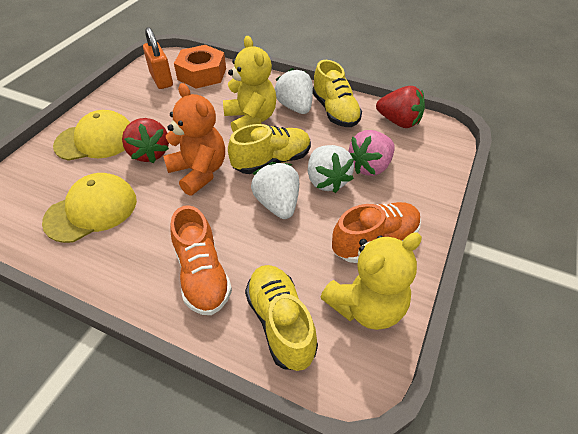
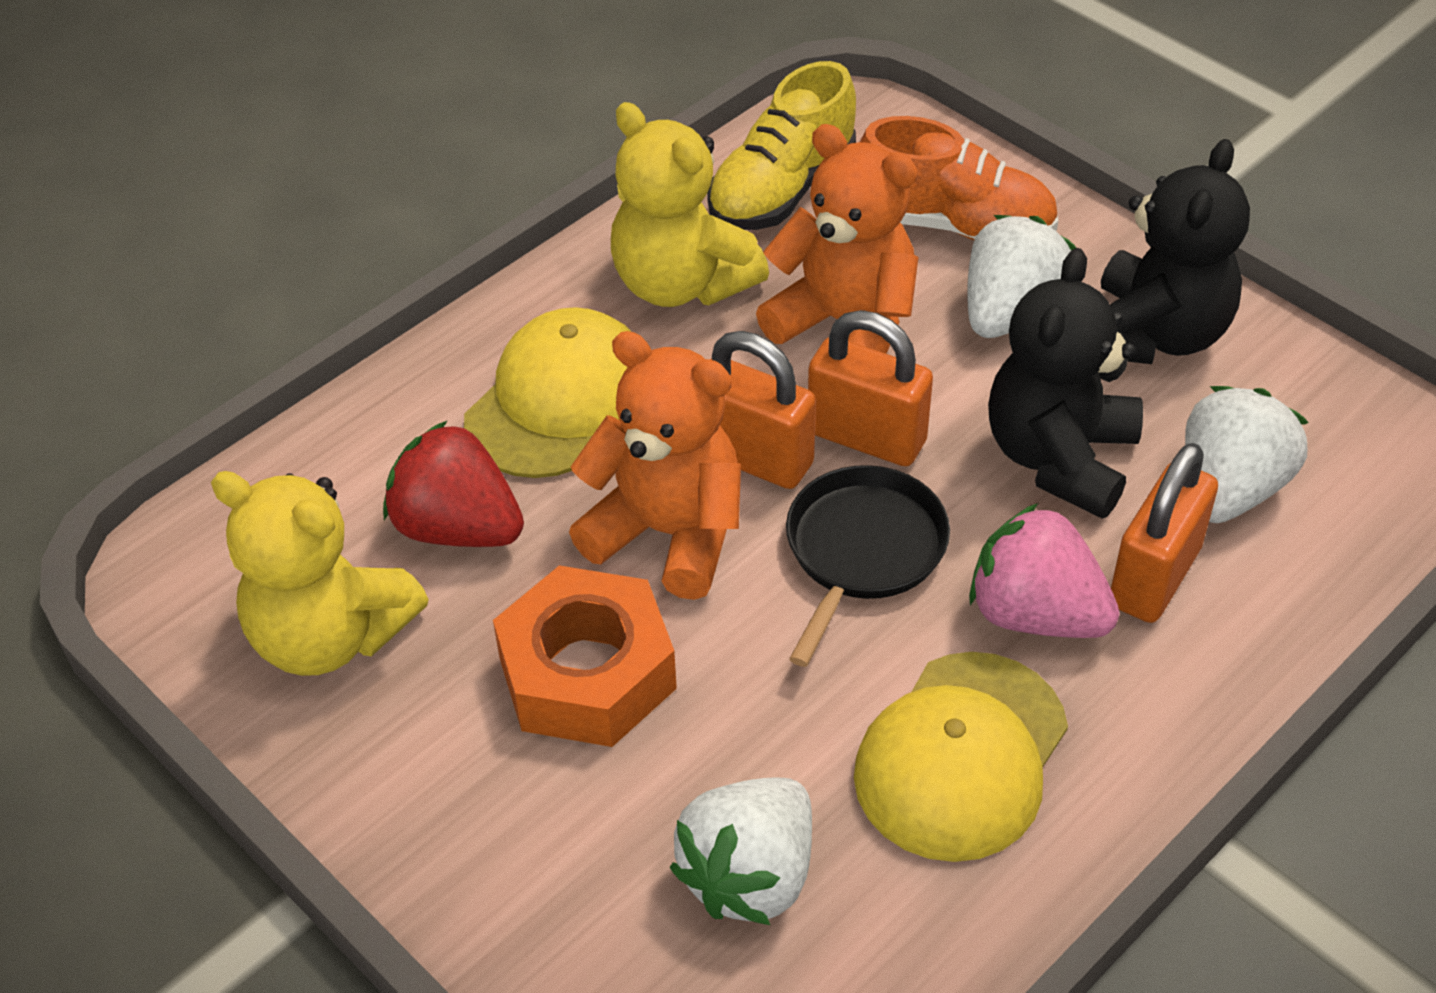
black pan: 0 -> 1
black teddy bear: 0 -> 2
orange padlock: 1 -> 3
orange shoe: 2 -> 1
orange teddy bear: 1 -> 2
red strawberry: 2 -> 1
yellow shoe: 3 -> 1

